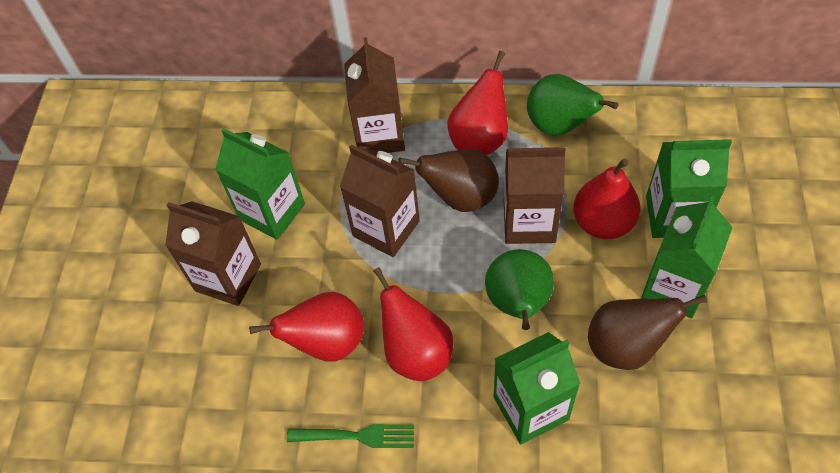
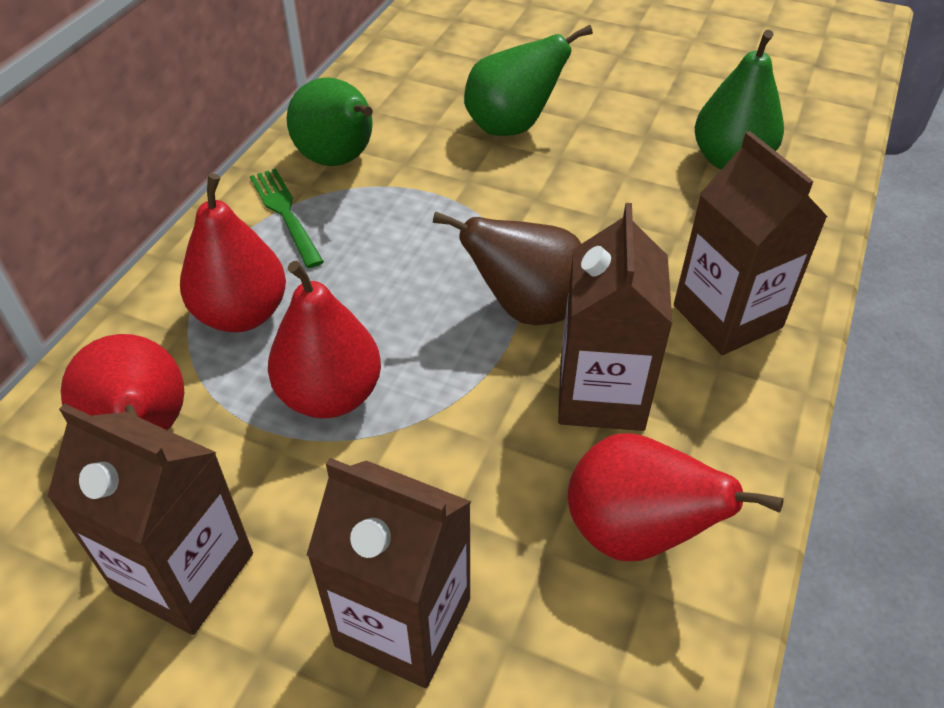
brown pear: 2 -> 1
green carton: 4 -> 0
green pear: 2 -> 3

